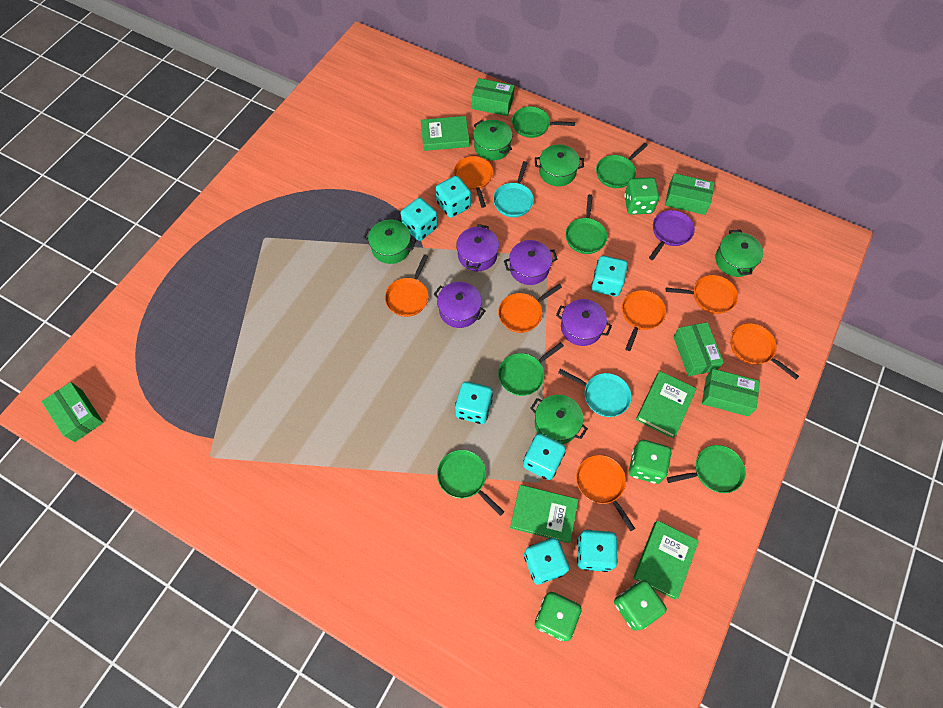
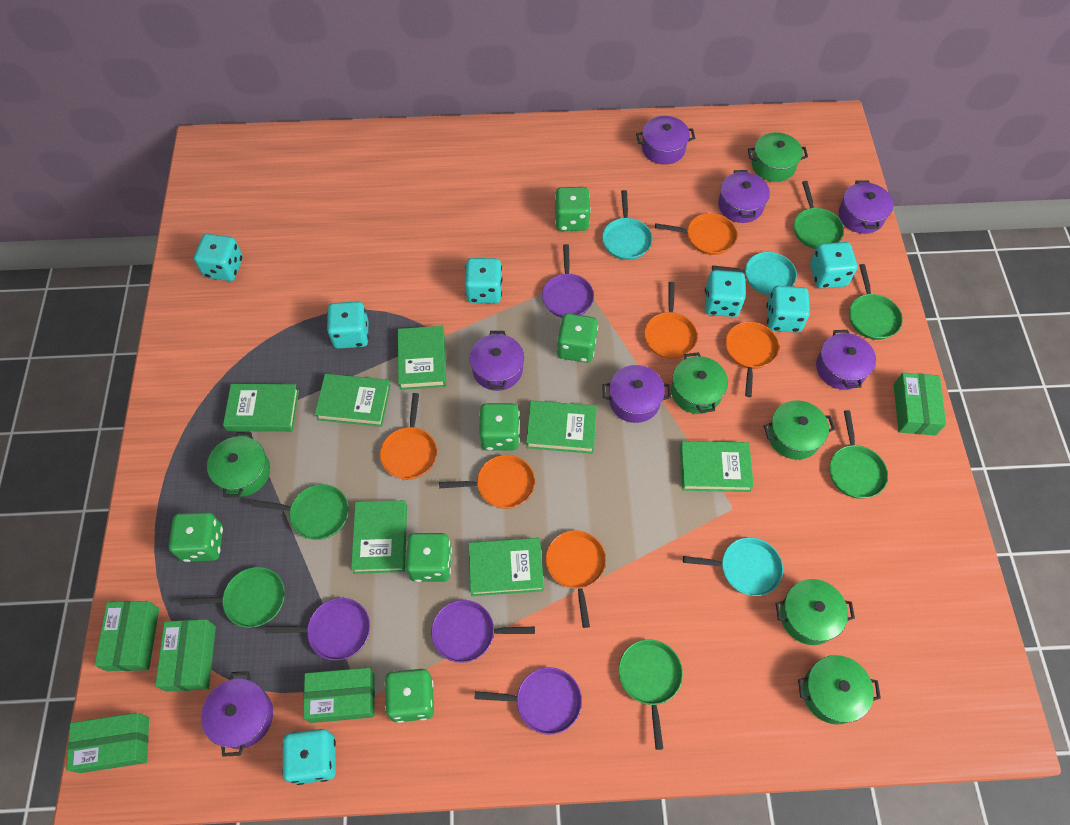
green book: 4 -> 7
green dice: 4 -> 6
green pot: 5 -> 6
orange pan: 7 -> 6
purple pan: 1 -> 4
purple pot: 4 -> 7
turquoise pan: 2 -> 3

